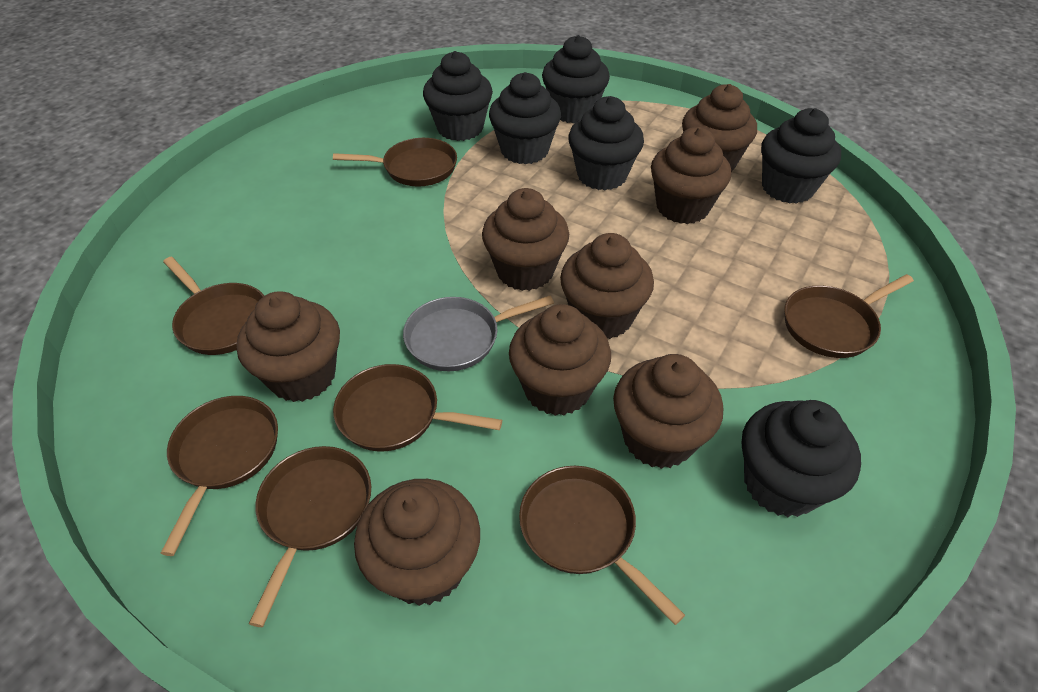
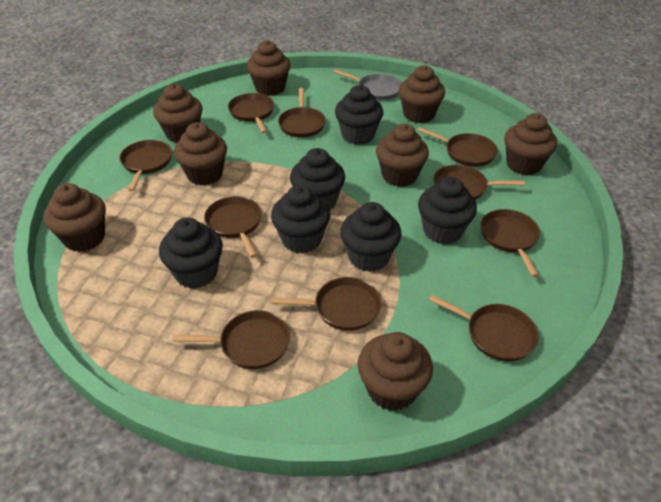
brown pan: 7 -> 10

